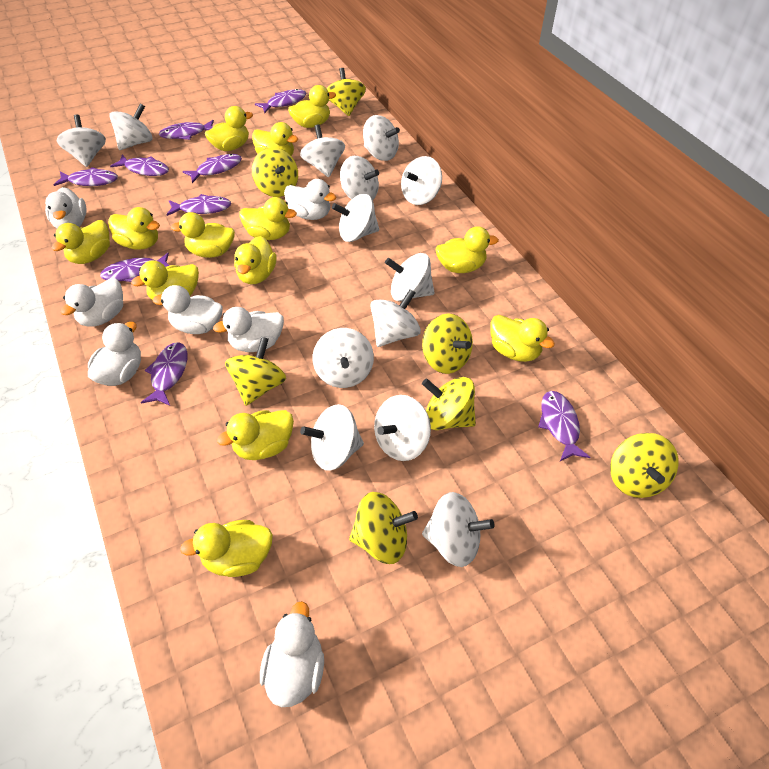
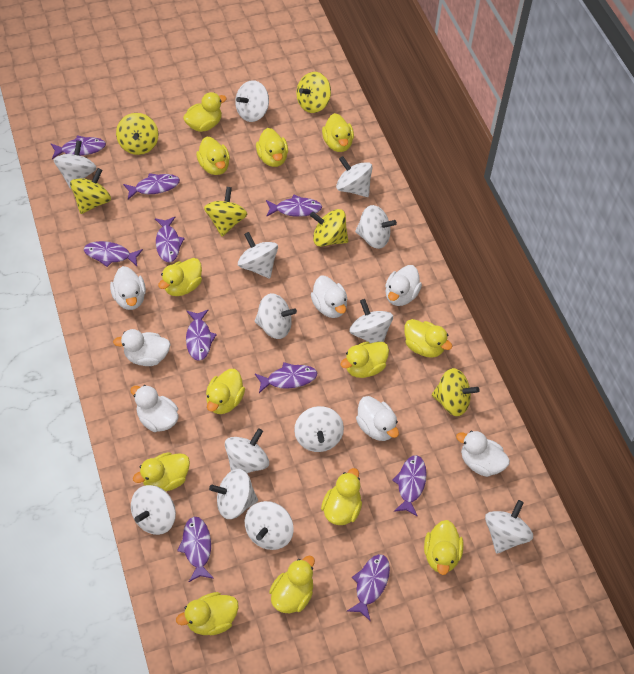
purple fish: 9 -> 10
yellow spinning top: 7 -> 6

